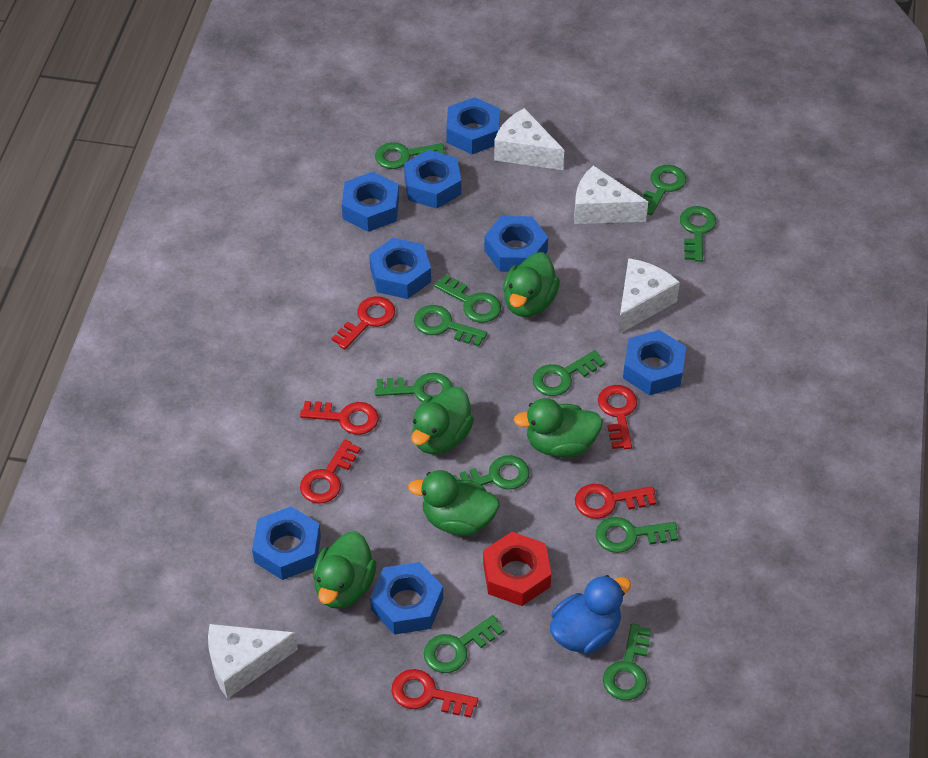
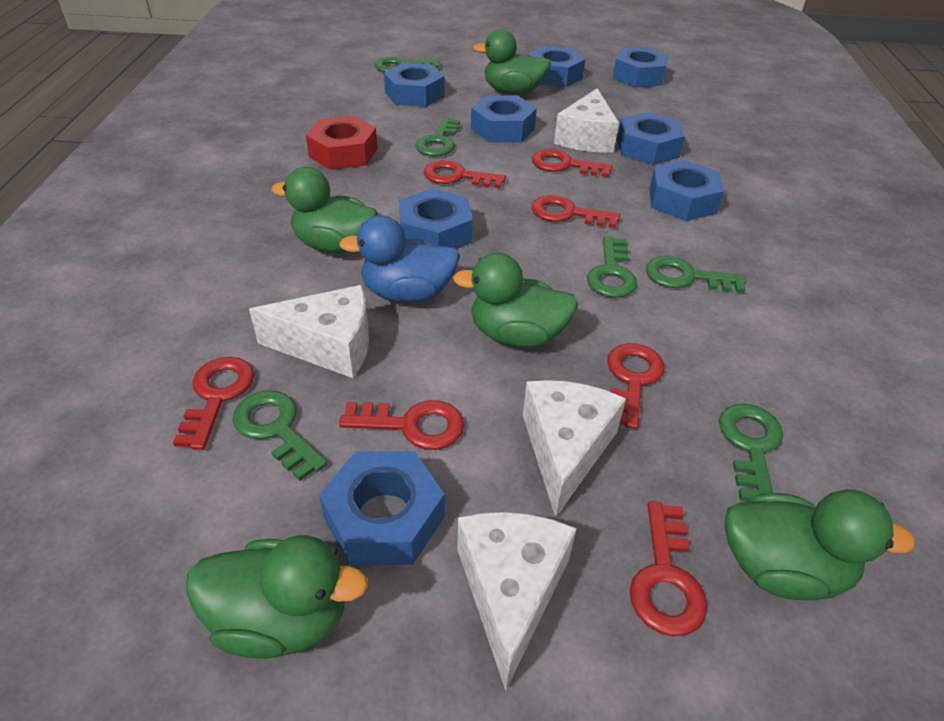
green key: 11 -> 6
red key: 6 -> 7

